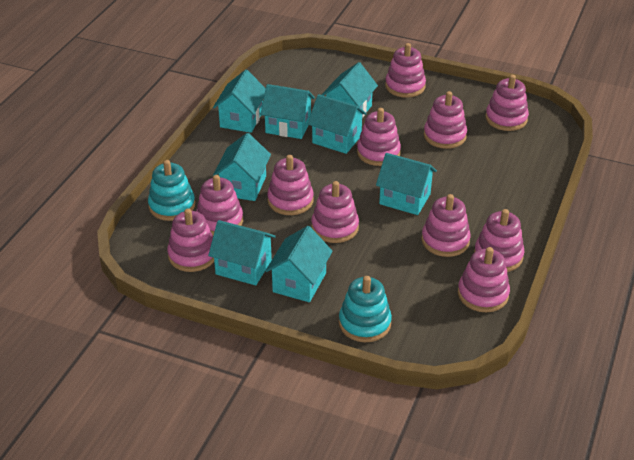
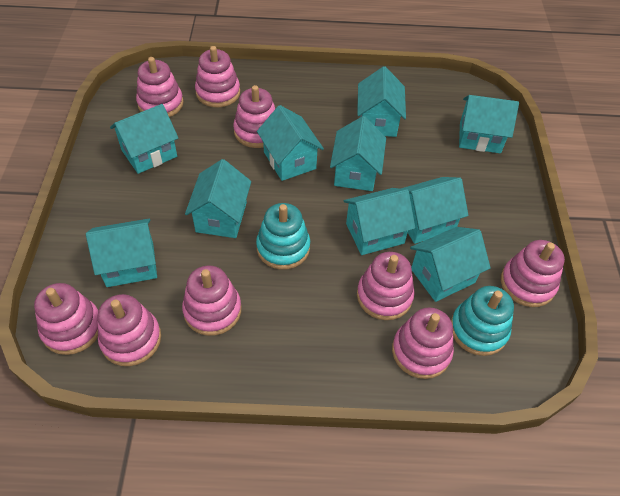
pink stacking toy: 11 -> 9
turquoise house: 8 -> 10

